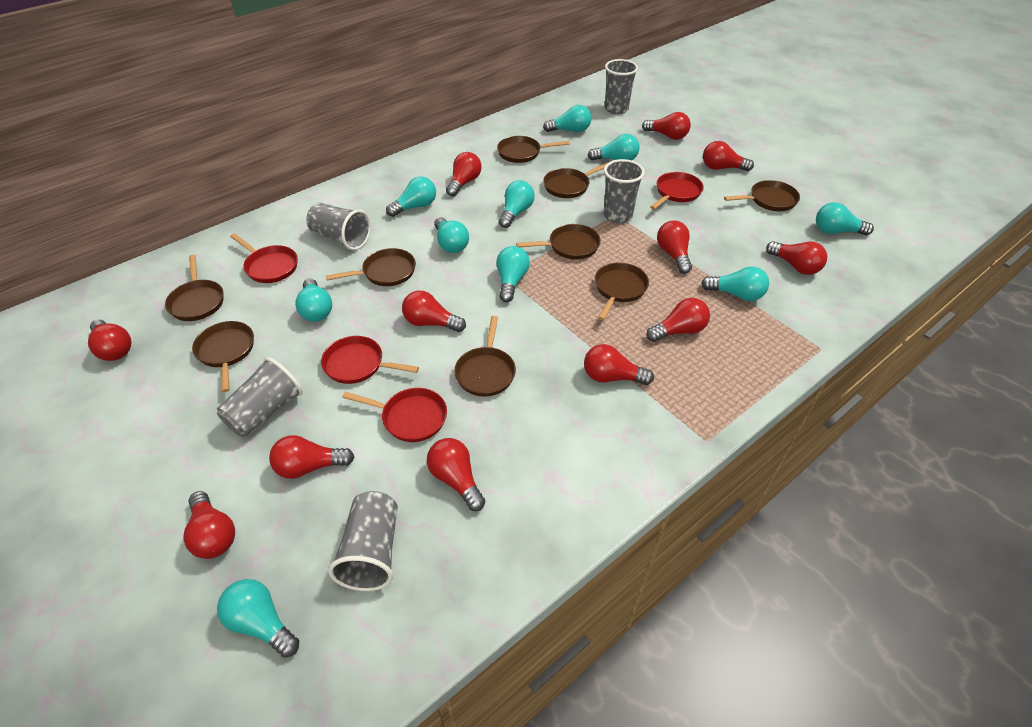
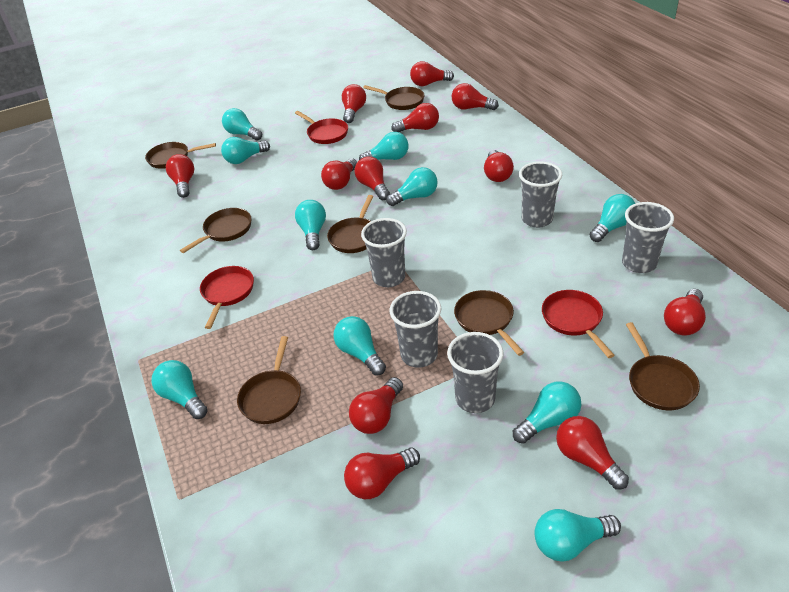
brown pan: 9 -> 7
red pan: 4 -> 3

